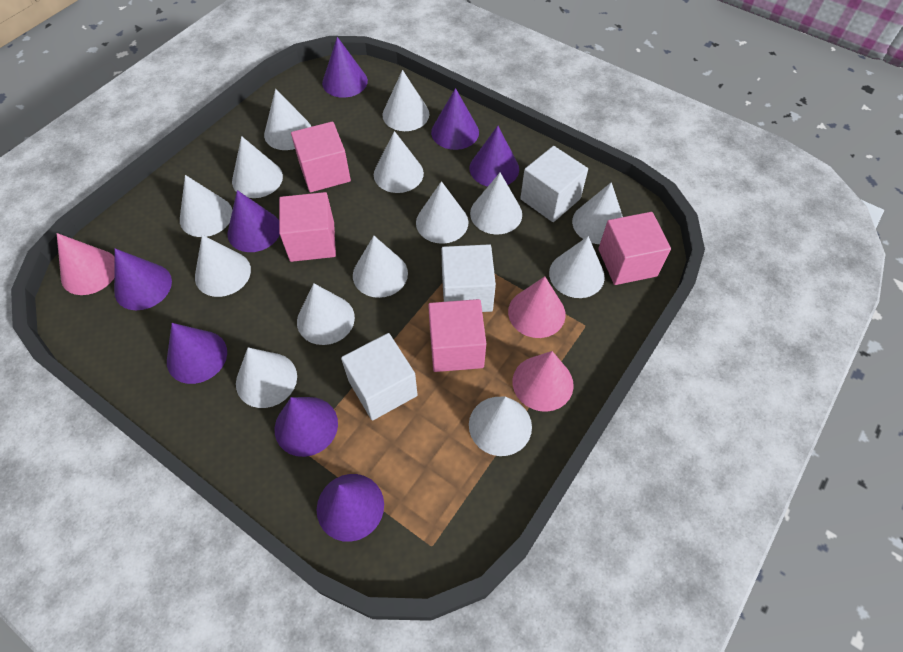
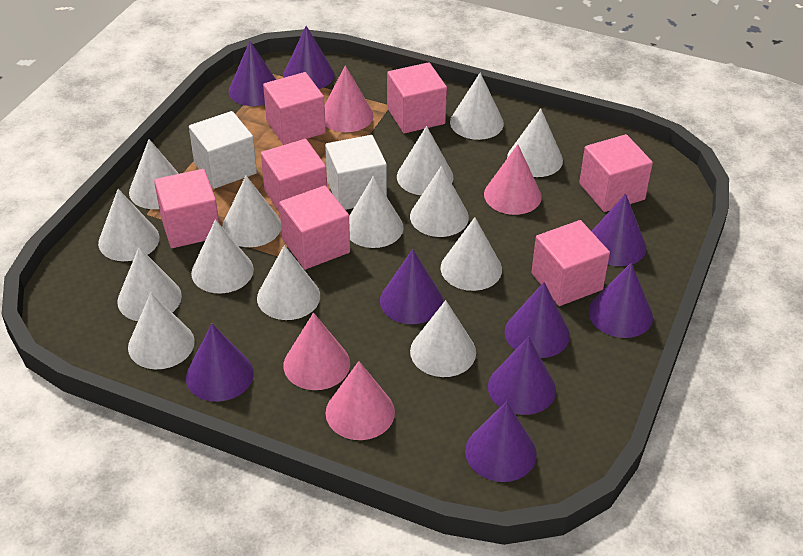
pink cone: 3 -> 4
pink cube: 4 -> 7
purple cone: 8 -> 9
white cube: 3 -> 2

